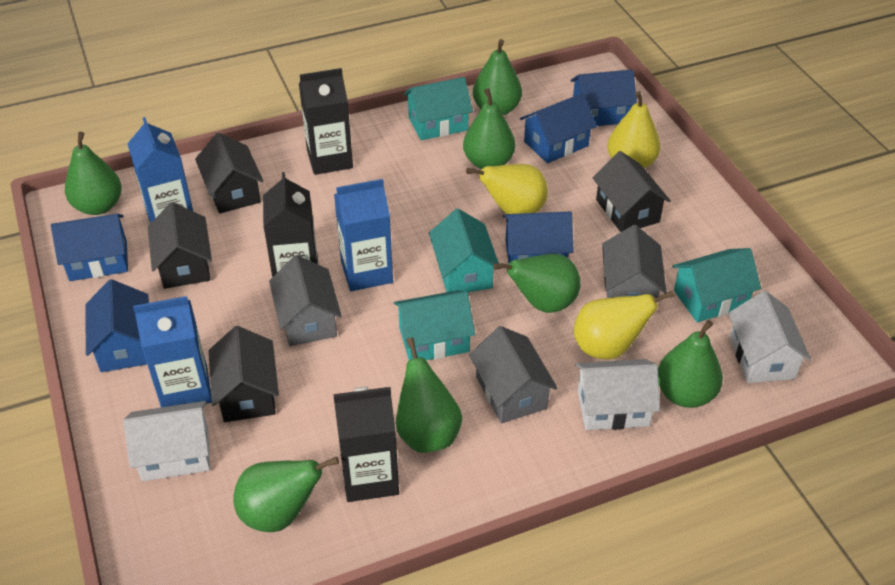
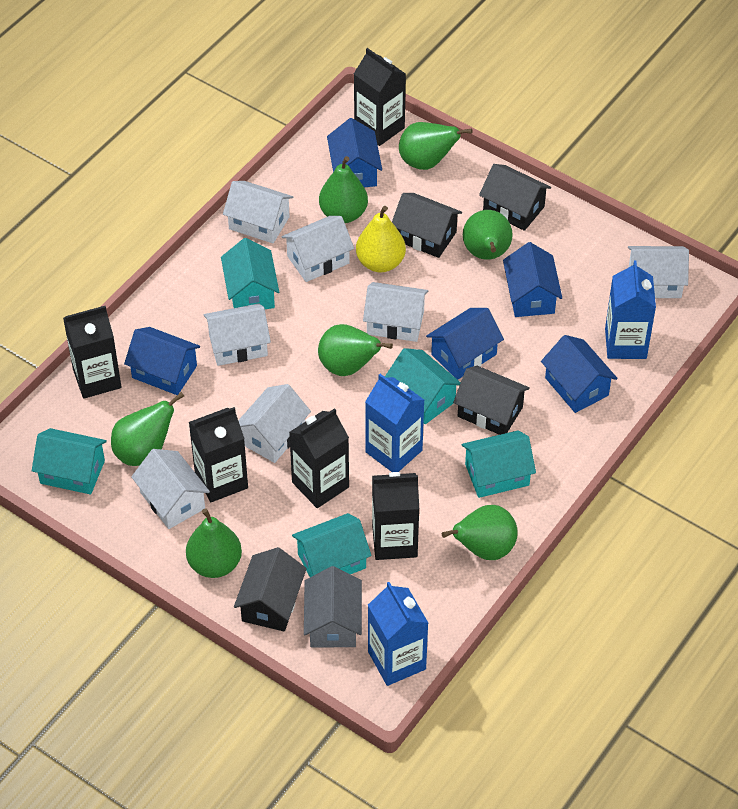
black carton: 3 -> 5
grey house: 3 -> 1
turquoise house: 4 -> 5
white house: 3 -> 7
yellow pear: 3 -> 1

